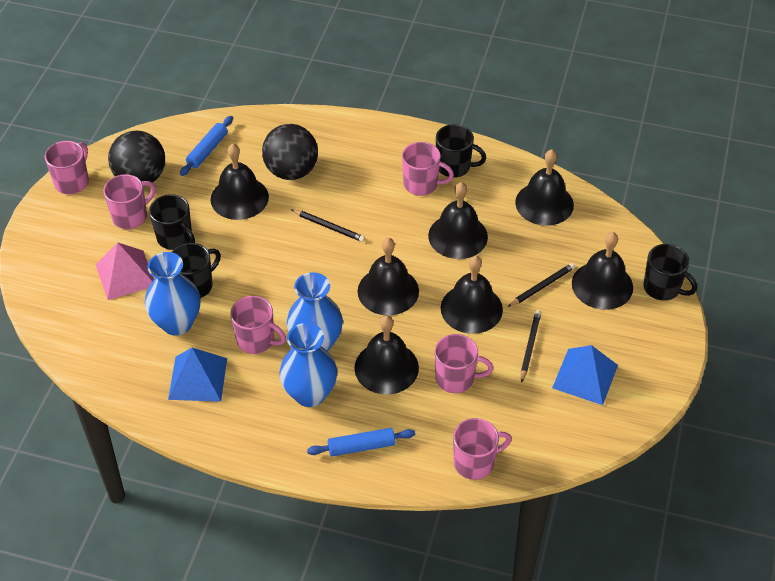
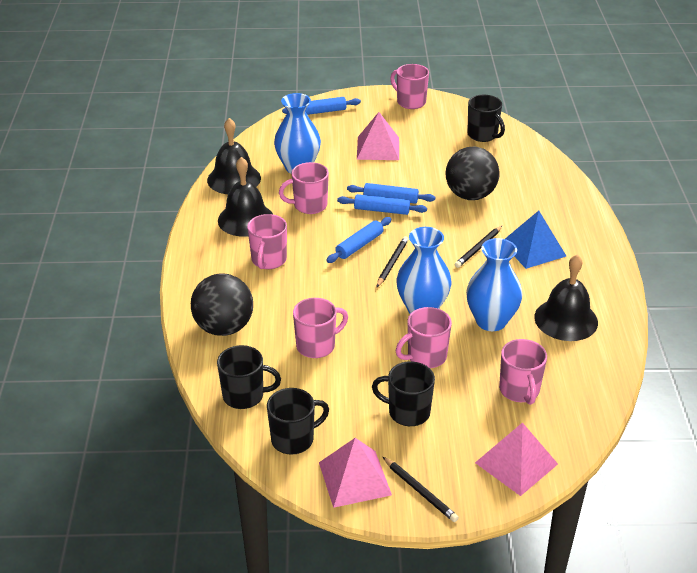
black bell: 7 -> 3
blue pyramid: 2 -> 1
blue rolling pin: 2 -> 4
pink pyramid: 1 -> 3

